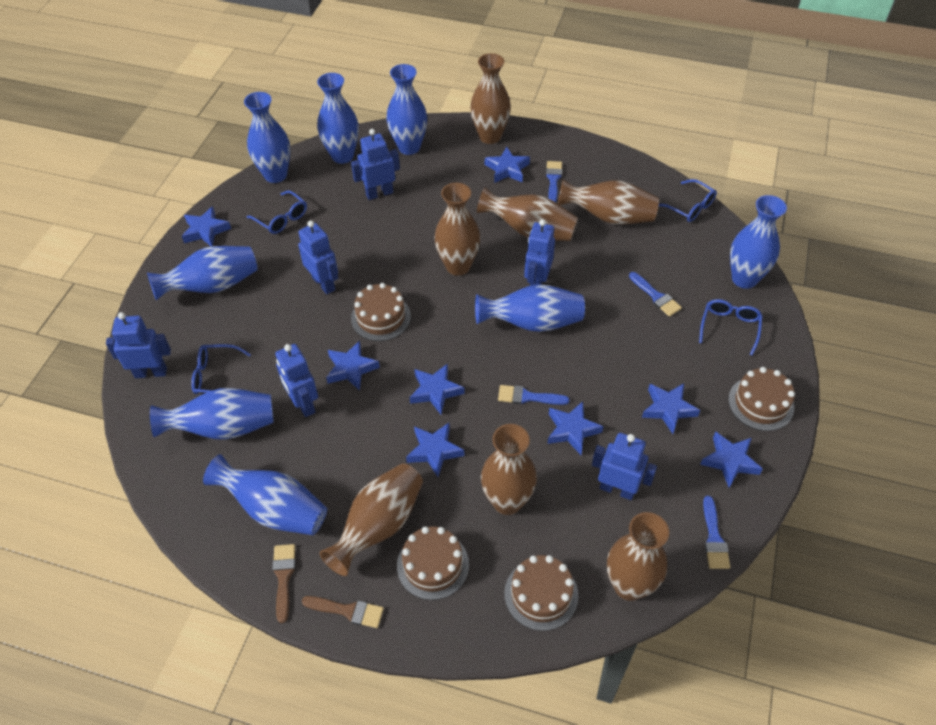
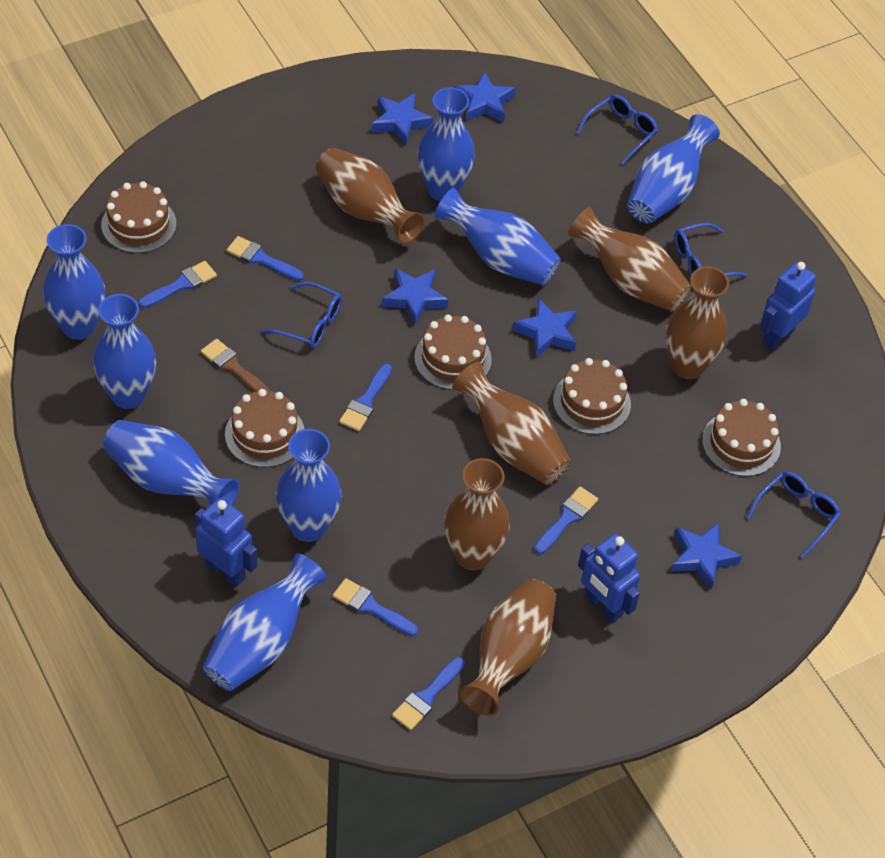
blue brush: 4 -> 6
blue robot: 6 -> 3
blue star: 8 -> 5
brown brush: 2 -> 1
brown cake: 4 -> 5
brown vase: 7 -> 6

